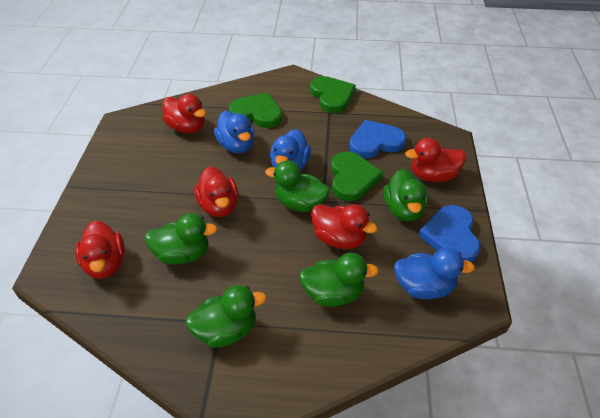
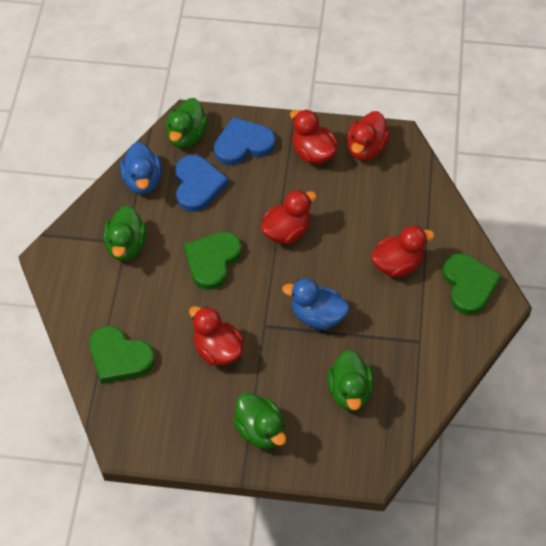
blue duck: 3 -> 2
green duck: 5 -> 4

